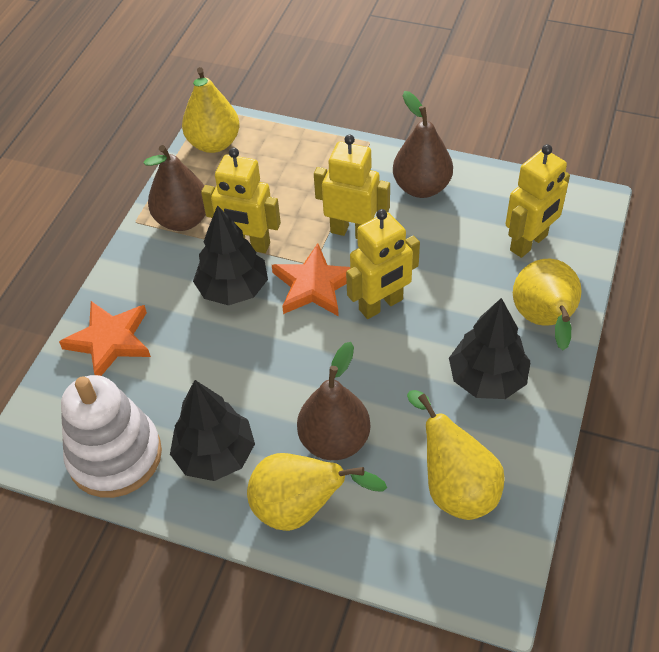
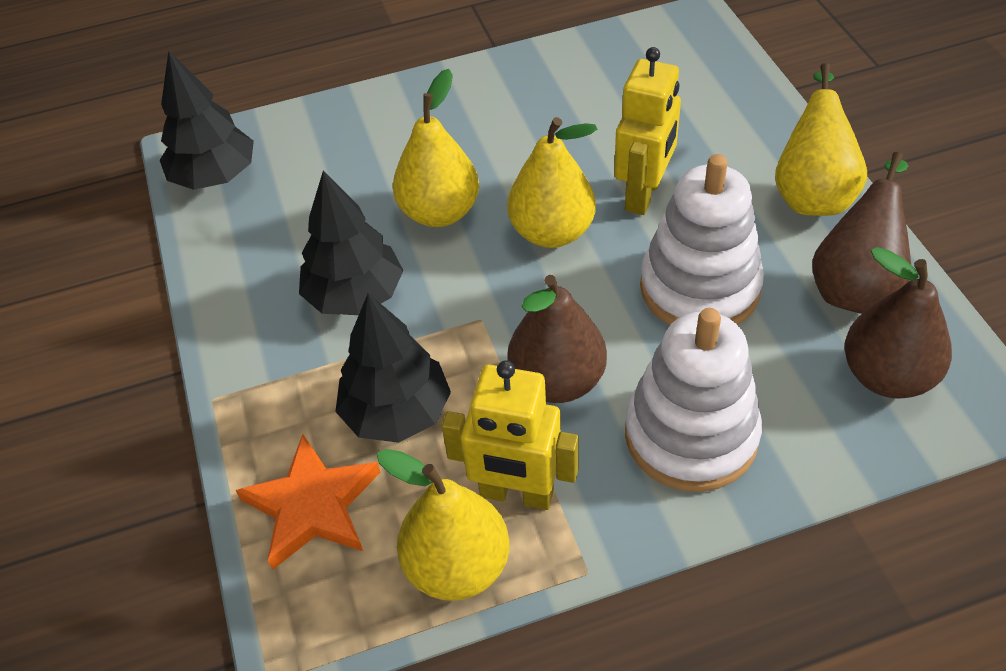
orange star: 2 -> 1
white stacking toy: 1 -> 2
yellow robot: 4 -> 2

